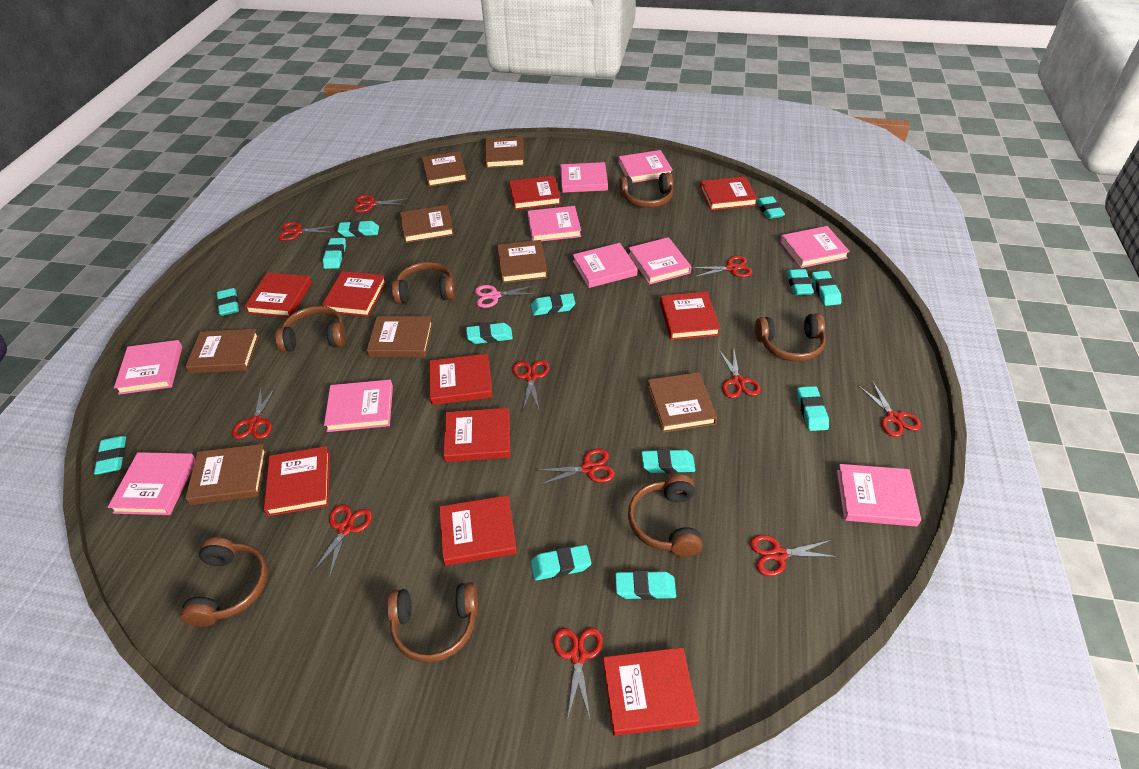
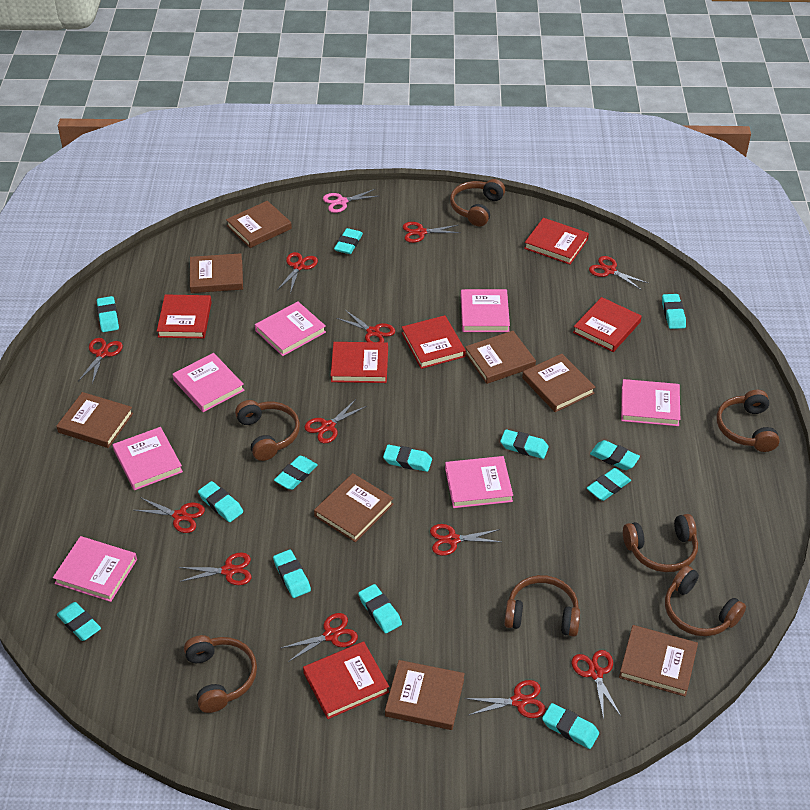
pink book: 10 -> 7
red book: 10 -> 6
red scissors: 11 -> 12

